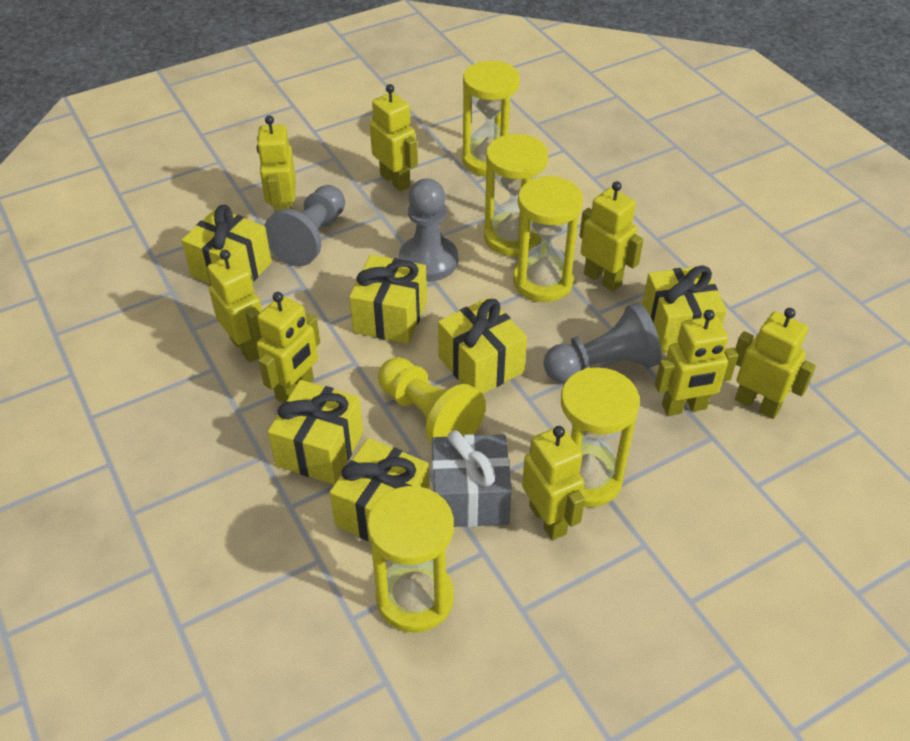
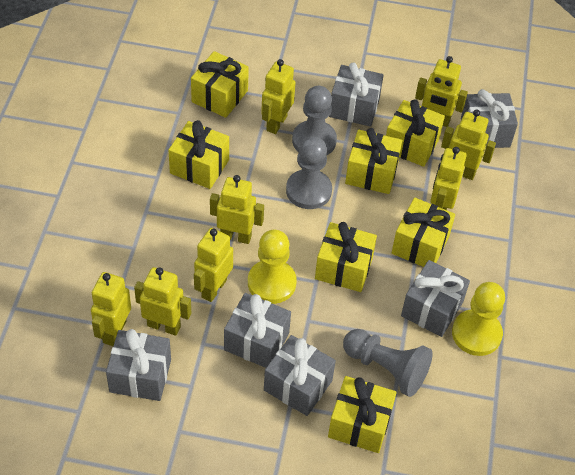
grey gift: 1 -> 6
yellow gift: 6 -> 7
yellow hourglass: 5 -> 0
yellow pawn: 1 -> 2

